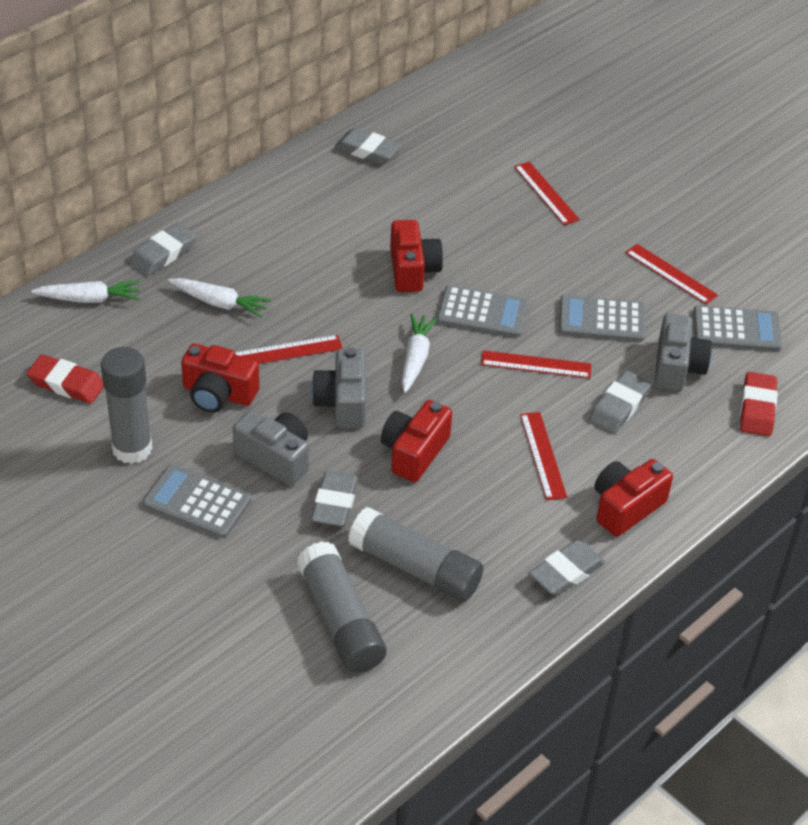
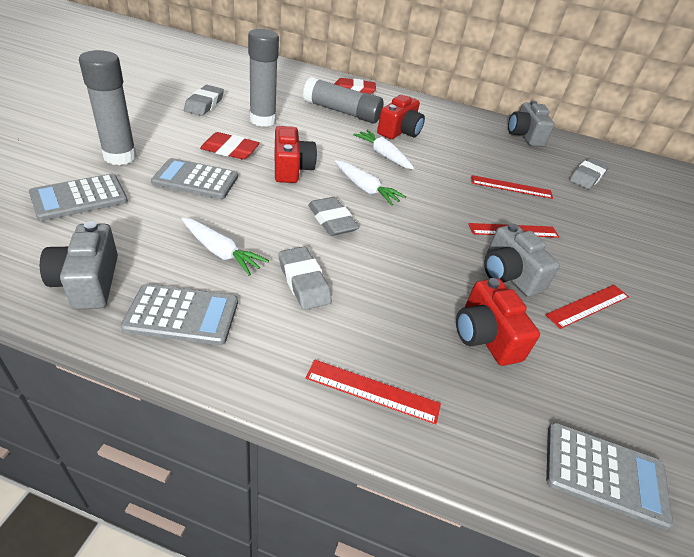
grey eraser: 5 -> 4
red camera: 4 -> 3
red ruler: 5 -> 4

